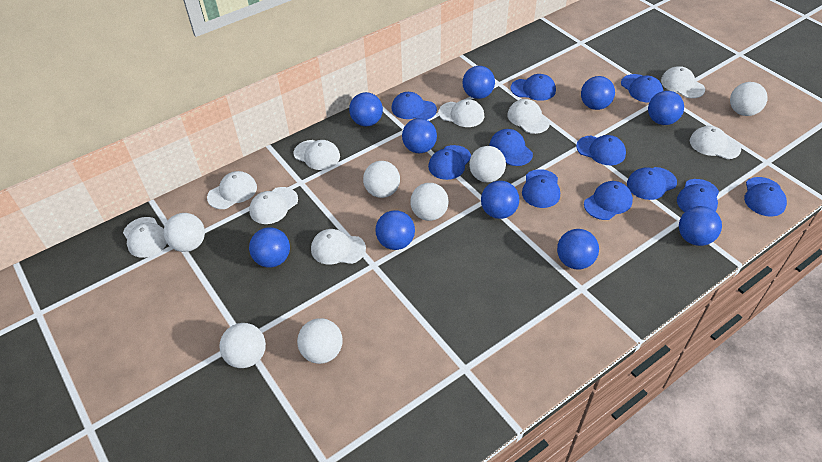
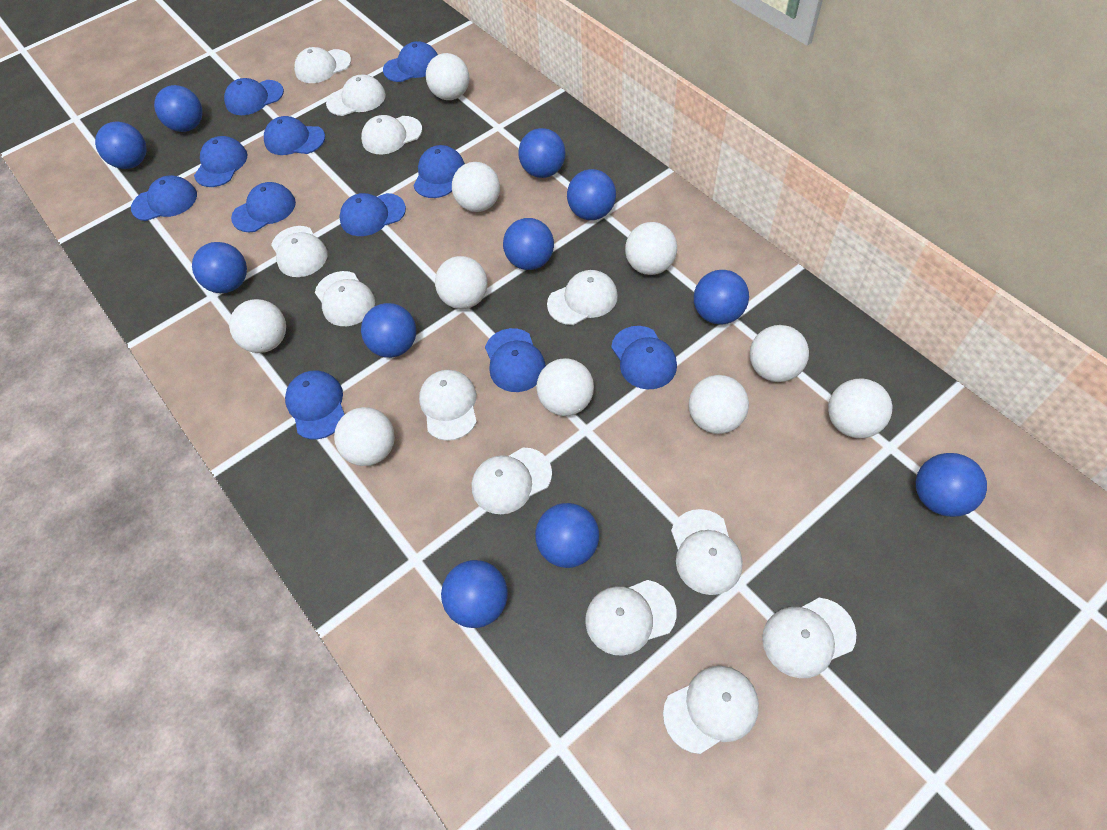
blue ball: 10 -> 11
white ball: 7 -> 10
white cap: 9 -> 12

